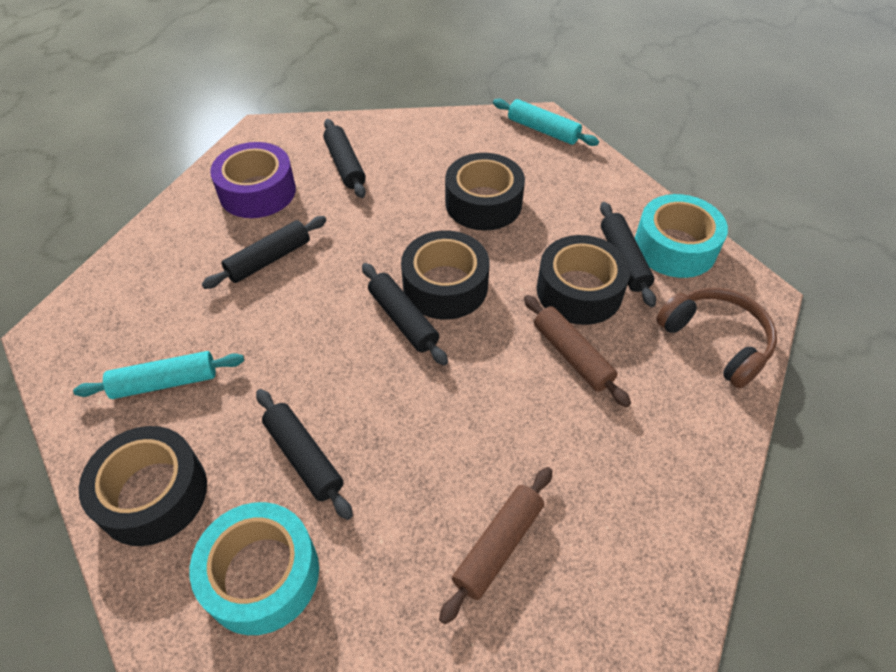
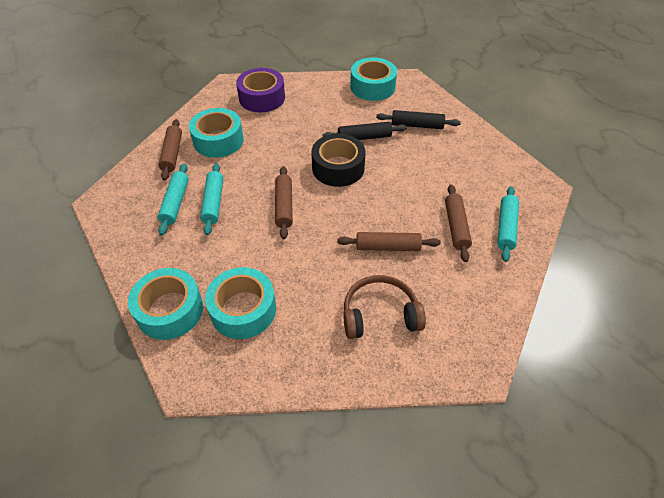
black rolling pin: 5 -> 2
black tape: 4 -> 1
brown rolling pin: 2 -> 4
turquoise rolling pin: 2 -> 3
turquoise tape: 2 -> 4

